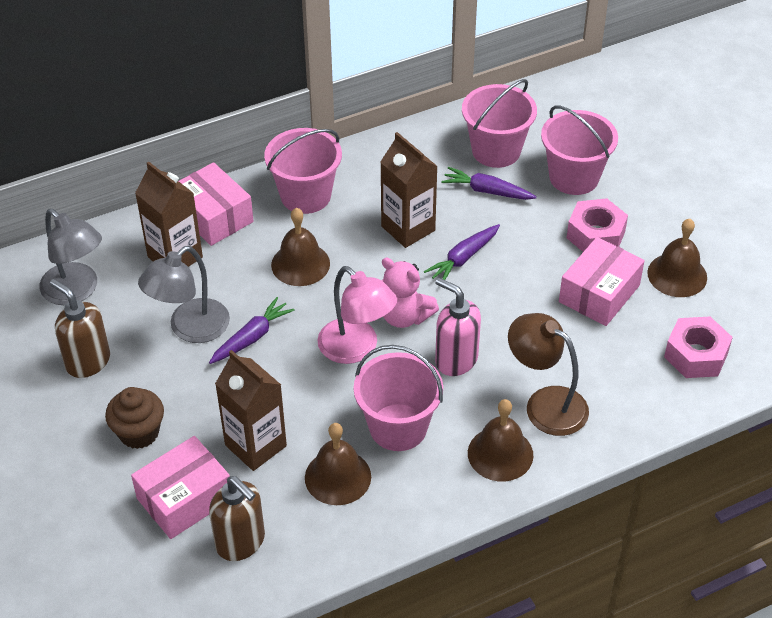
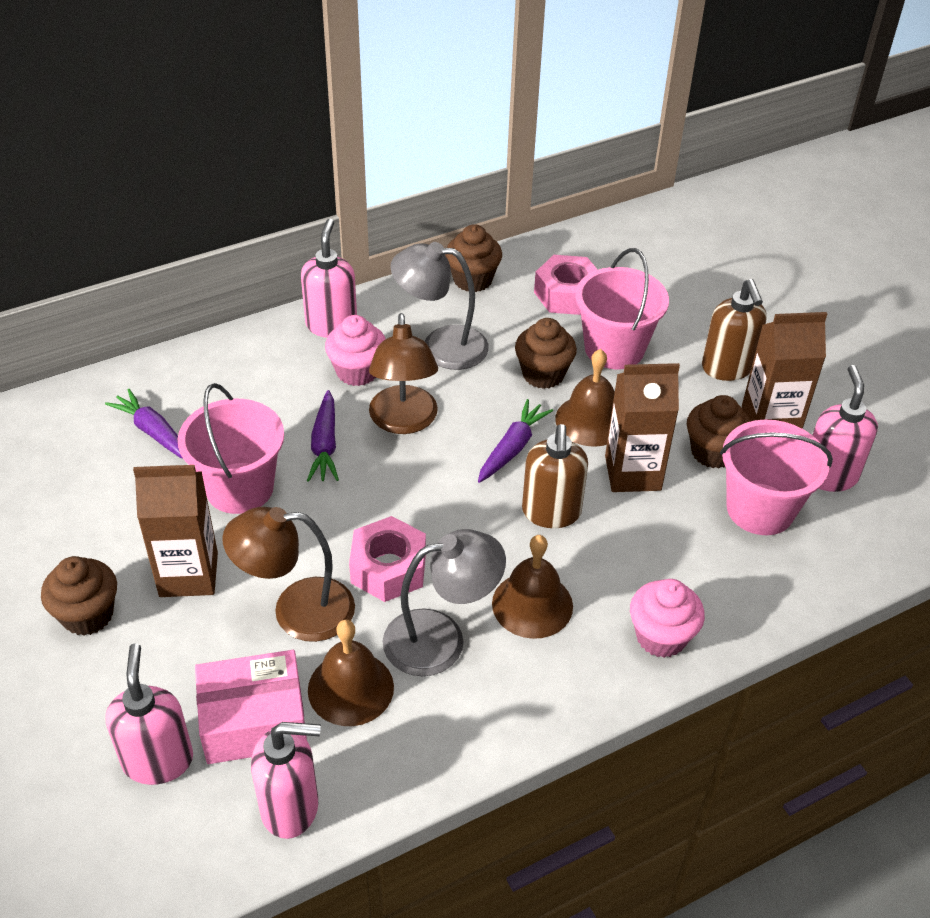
brown bell: 4 -> 3
brown cupcake: 1 -> 4
brown lamp: 1 -> 2
pink box: 3 -> 1
pink bucket: 4 -> 3
pink cupcake: 0 -> 2
pink lamp: 1 -> 0
pink soap dispenser: 1 -> 4
pink teddy bear: 1 -> 0

